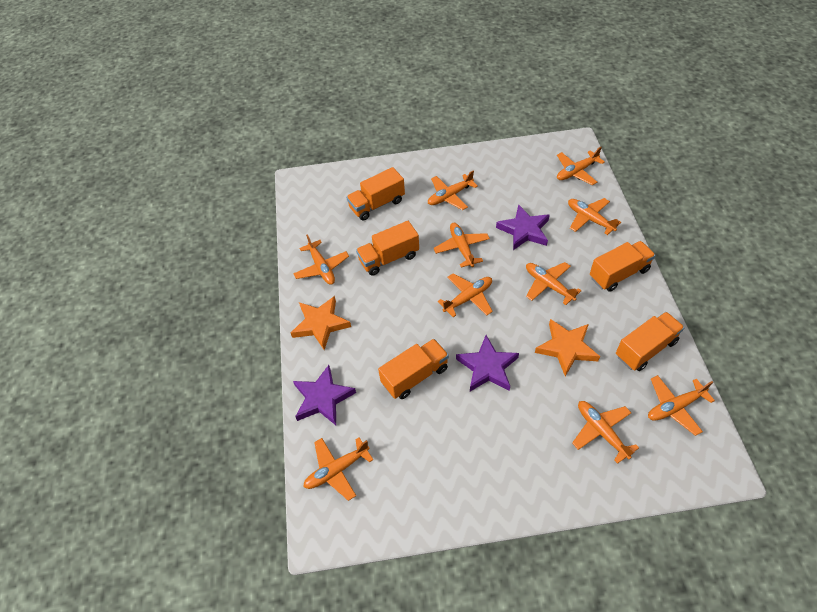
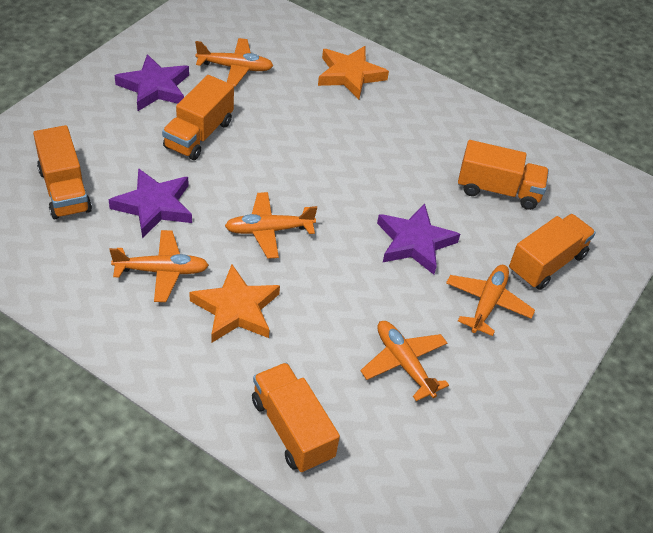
orange plane: 10 -> 5

